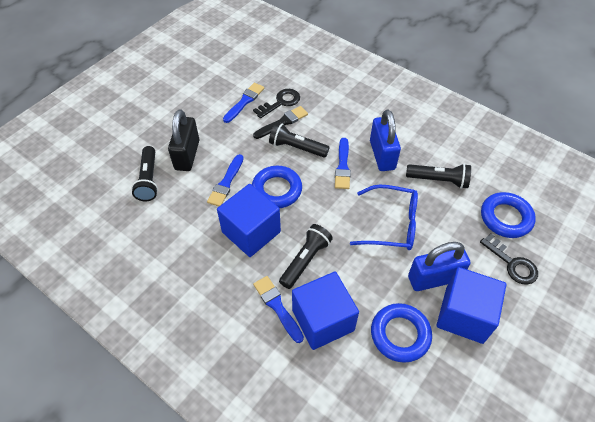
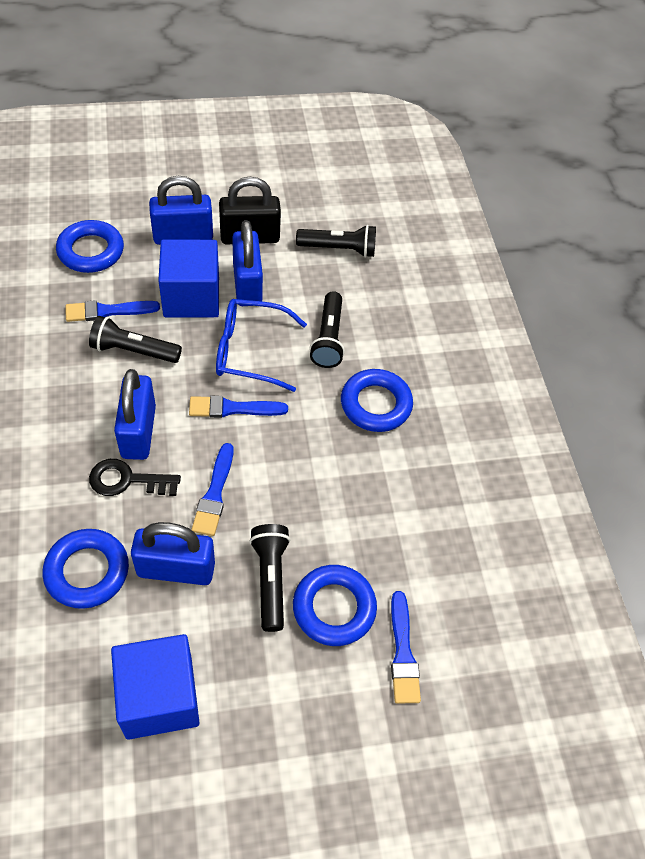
black brush: 1 -> 0
black key: 2 -> 1
blue cube: 3 -> 2
blue padlock: 2 -> 4
blue ring: 3 -> 4

